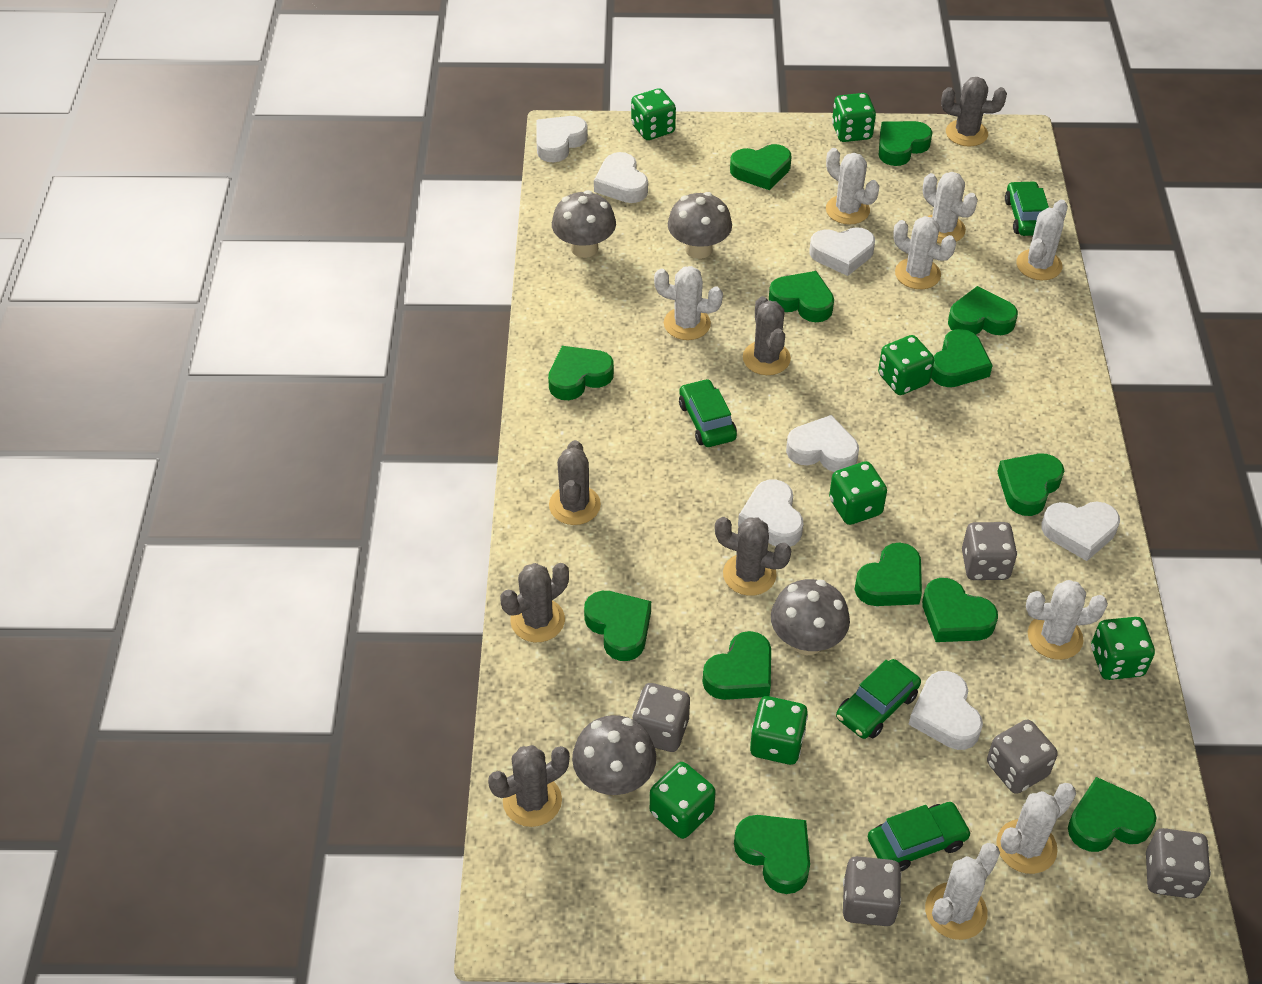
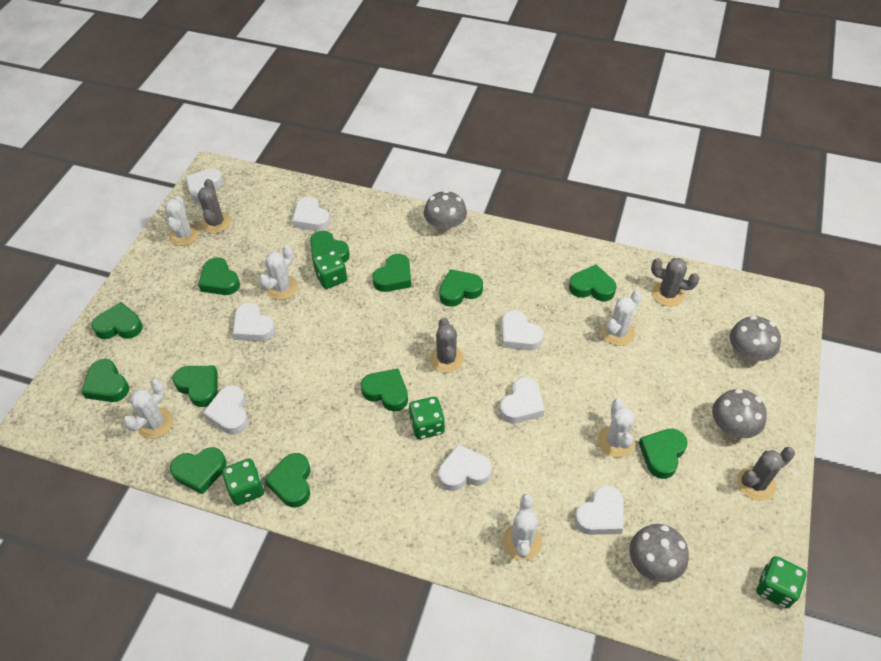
green car: 4 -> 0
green dice: 7 -> 4
green heart: 13 -> 12
grey cactus: 6 -> 4
grey dice: 5 -> 0
white cactus: 8 -> 6
white heart: 7 -> 8

